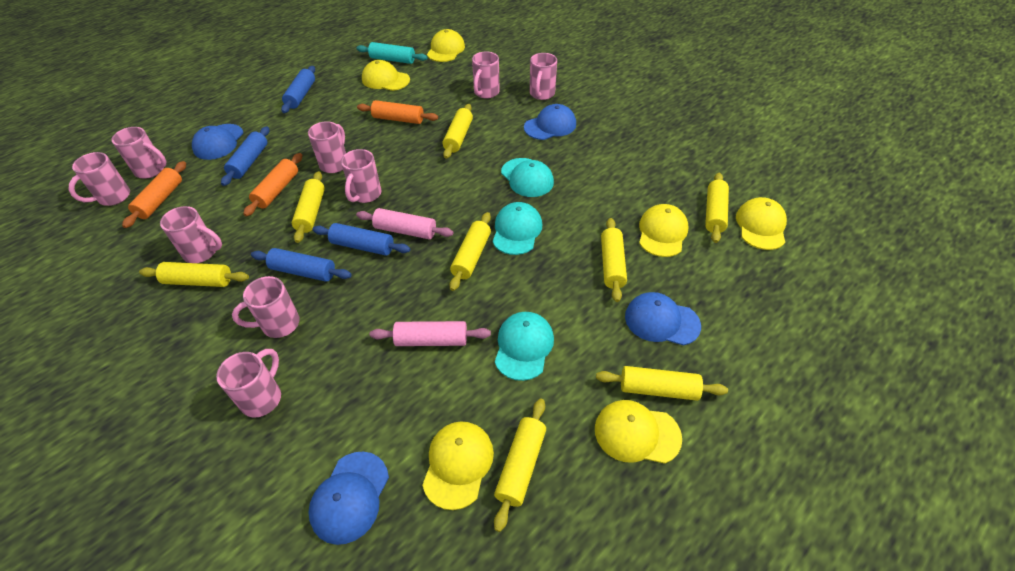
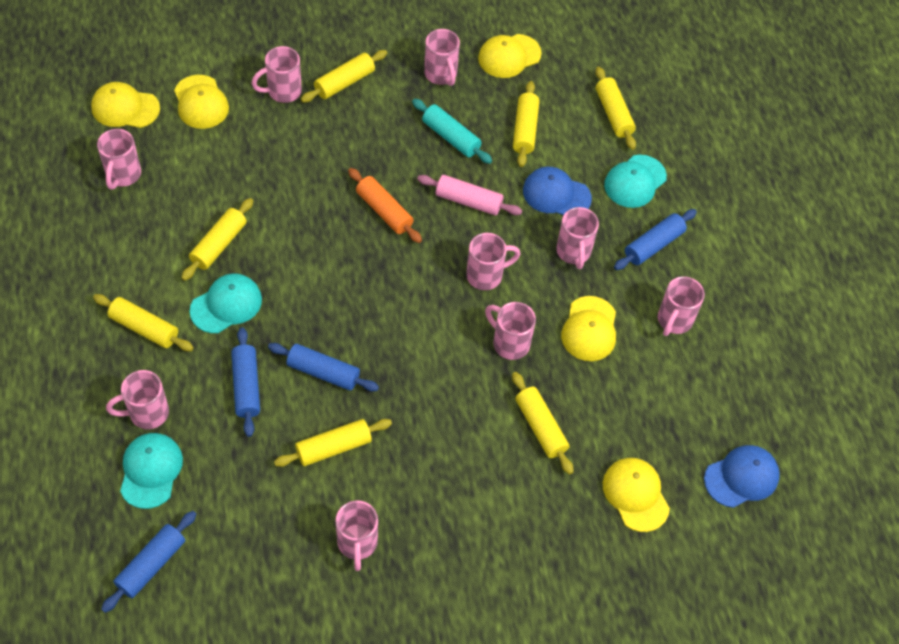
blue cap: 4 -> 2
orange rolling pin: 3 -> 1
pink rolling pin: 2 -> 1
yellow cap: 6 -> 5
yellow rolling pin: 8 -> 7

